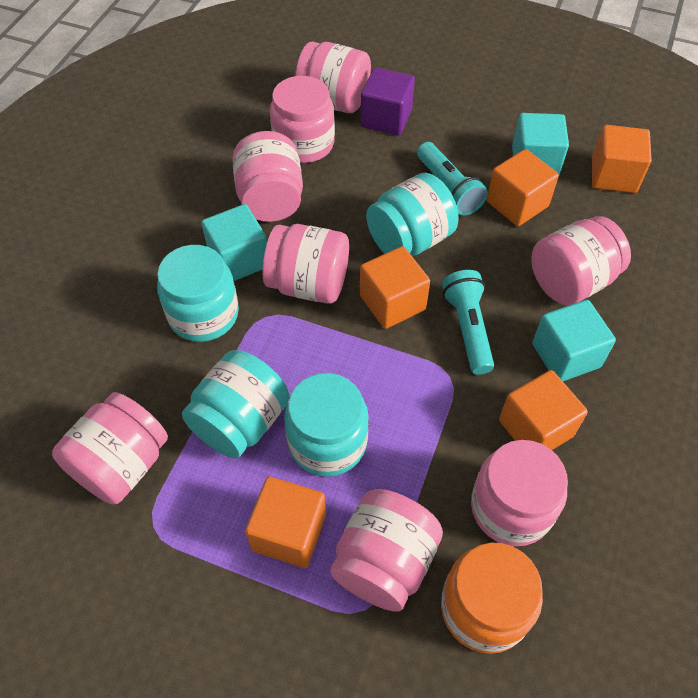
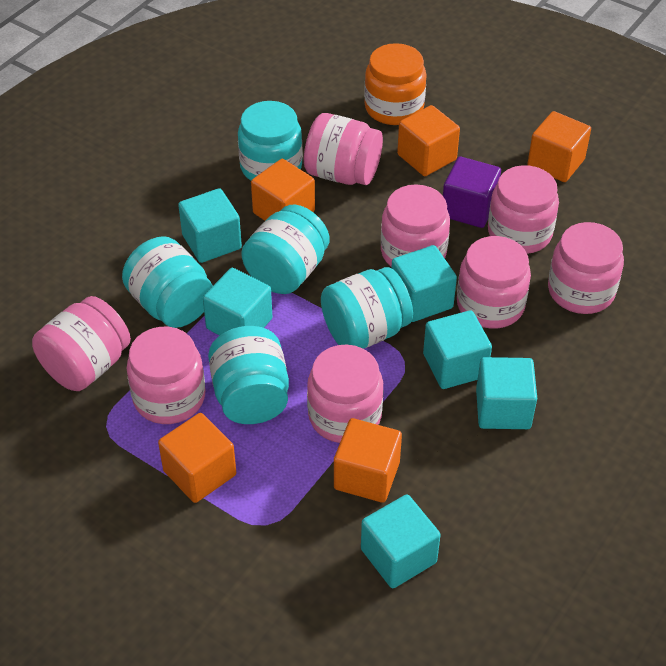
turquoise cube: 3 -> 6
turquoise flashlight: 2 -> 0
turquoise jar: 4 -> 5

